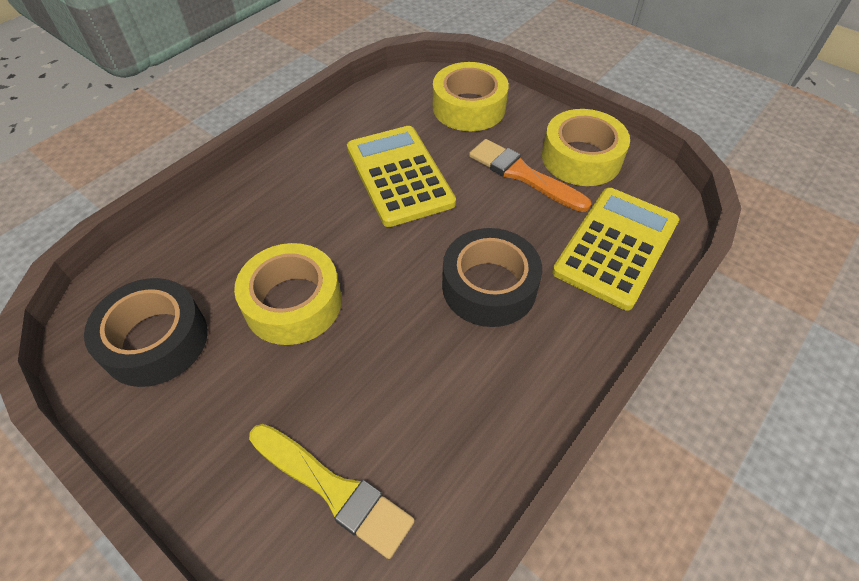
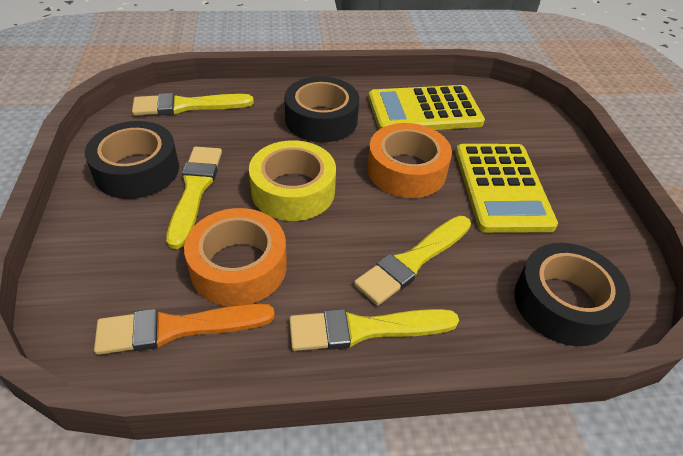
black tape: 2 -> 3
orange tape: 0 -> 2
yellow brush: 1 -> 4
yellow tape: 3 -> 1

